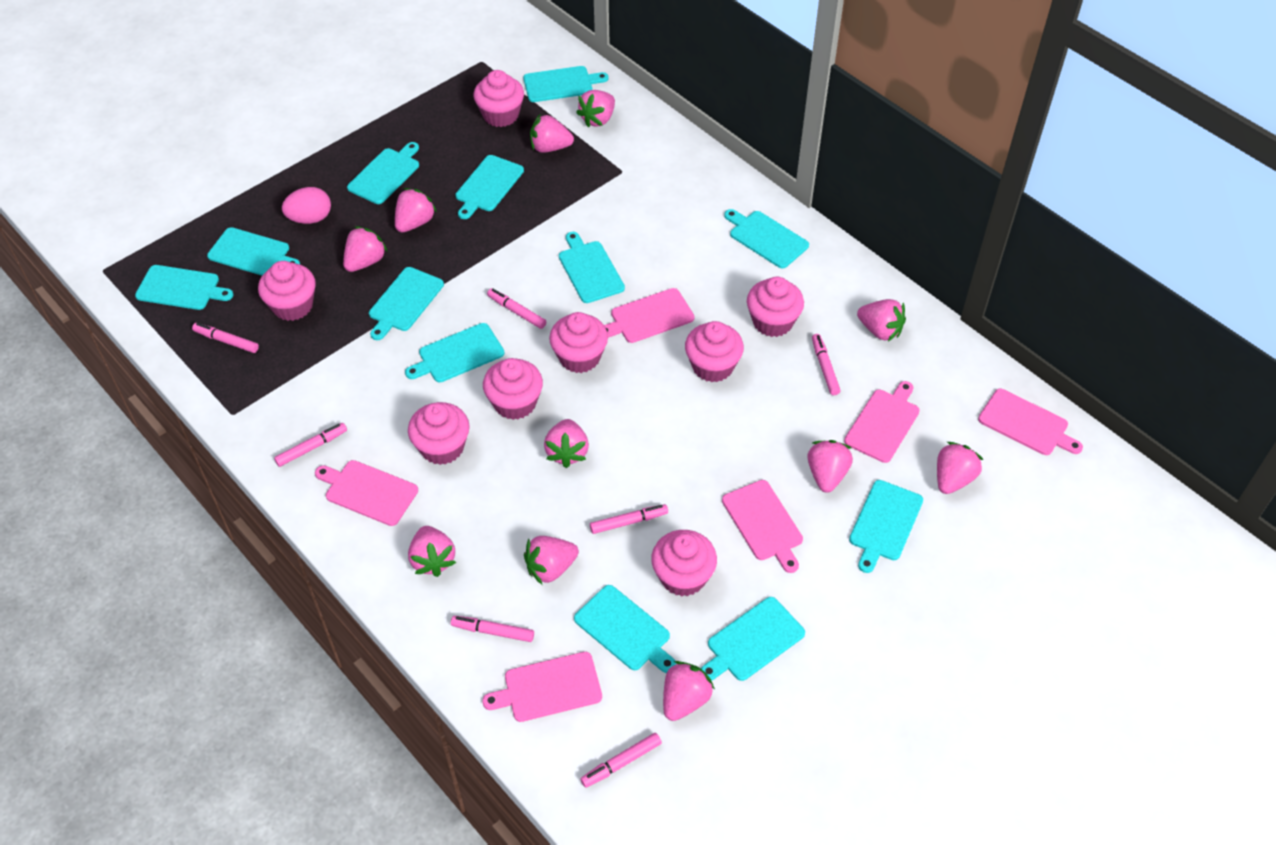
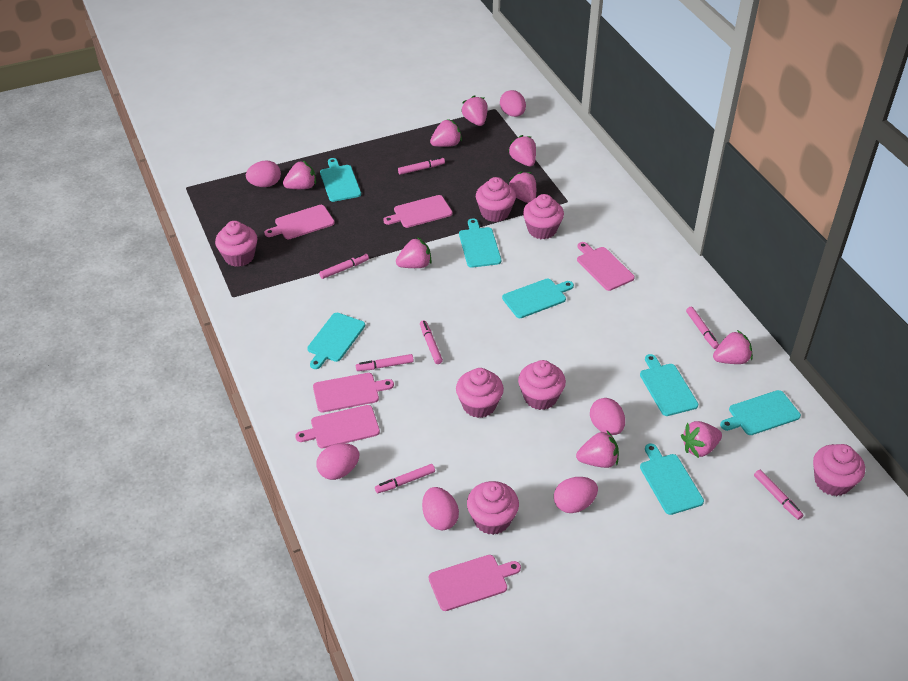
pink cupcake: 8 -> 7
pink egg: 1 -> 6
pink strawberry: 11 -> 9
turquoise cutting board: 12 -> 7

